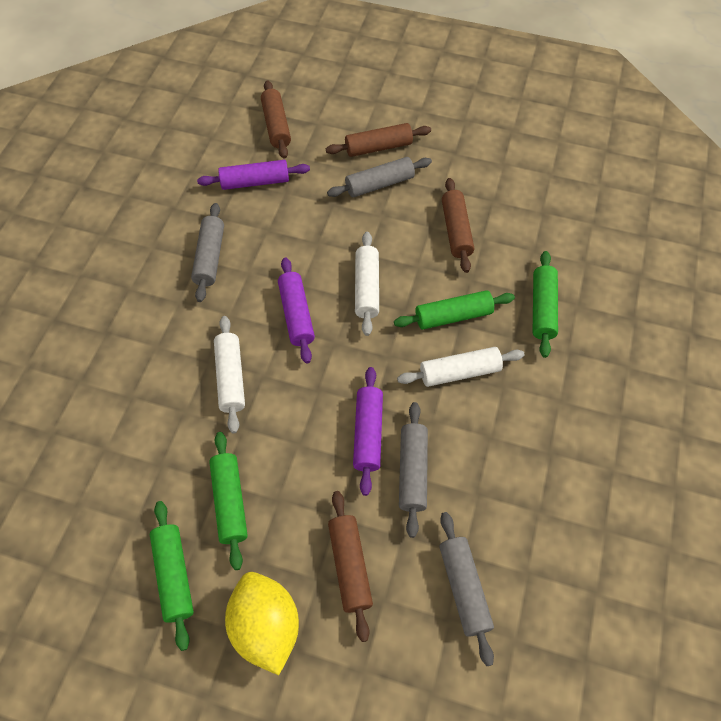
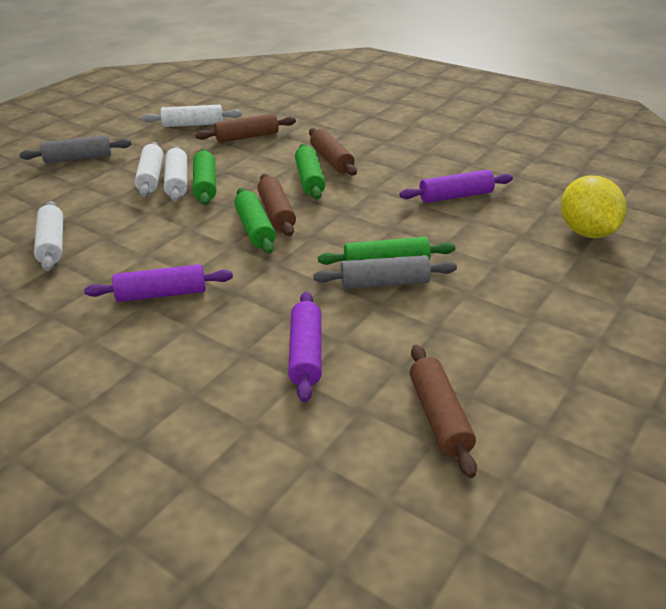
grey rolling pin: 4 -> 2
white rolling pin: 3 -> 4

